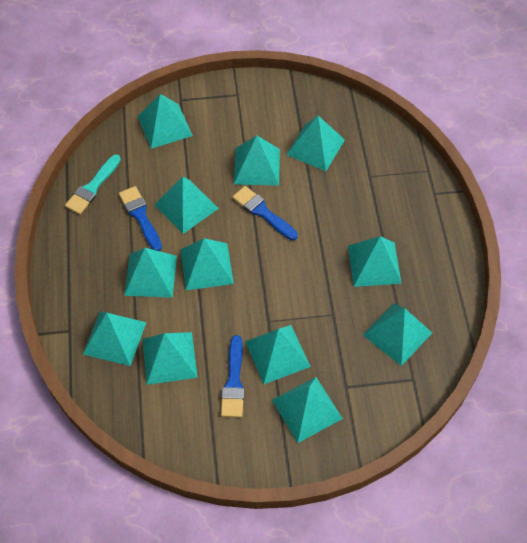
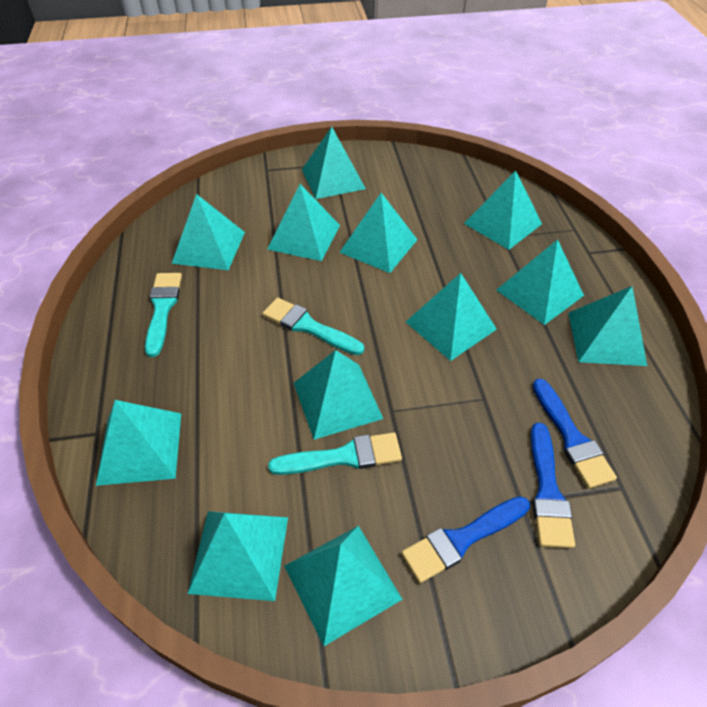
turquoise brush: 1 -> 3

